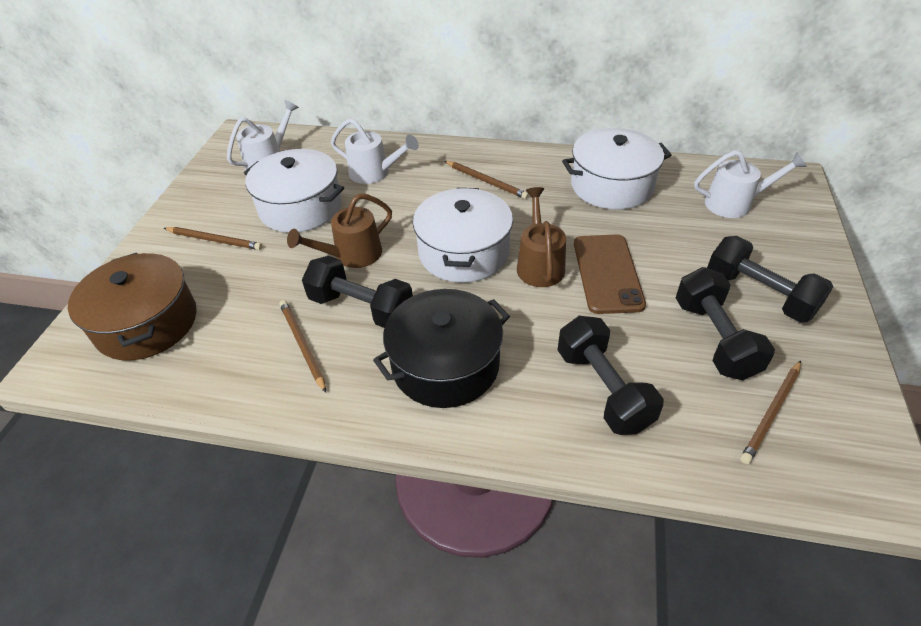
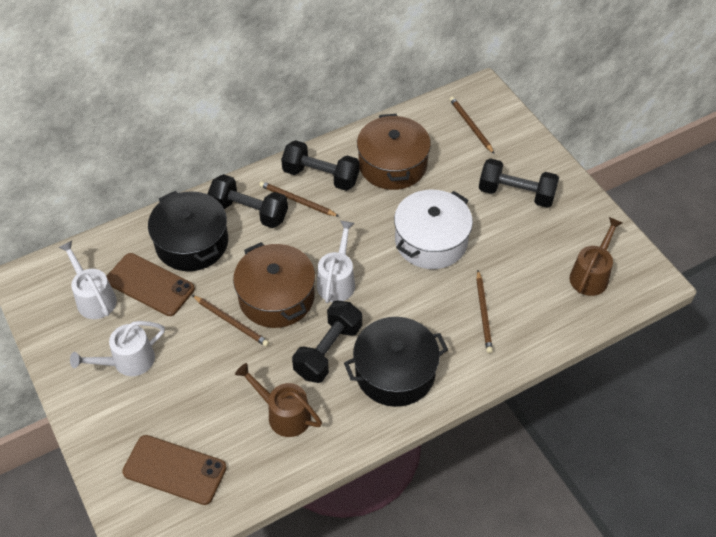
black pot: 1 -> 2
brown phone: 1 -> 2
brown pot: 1 -> 2
white pot: 3 -> 1

